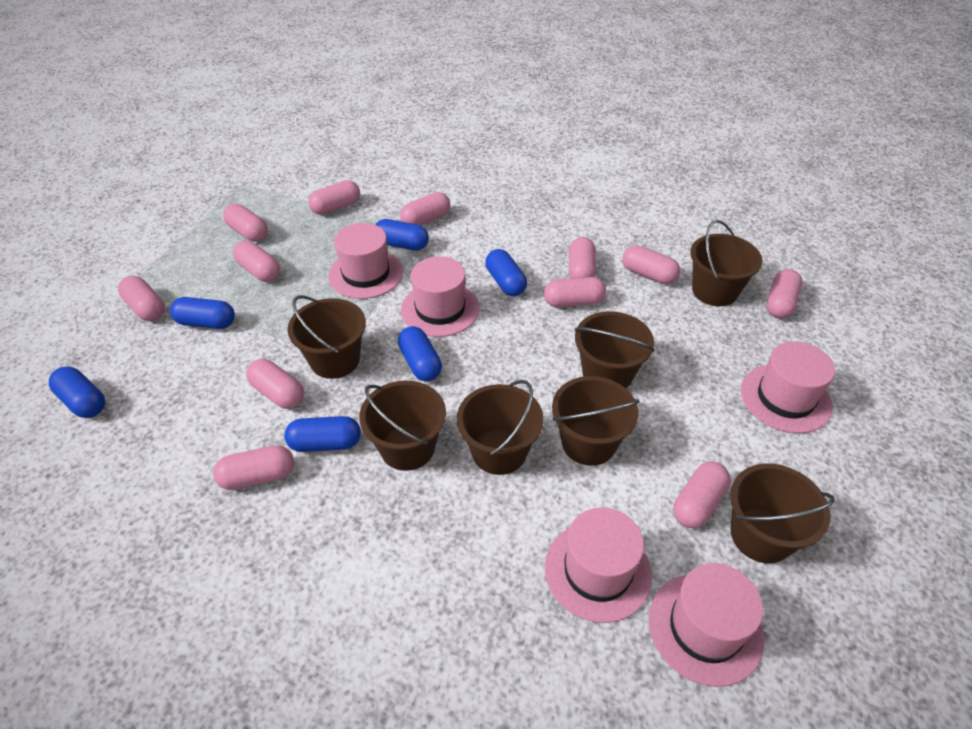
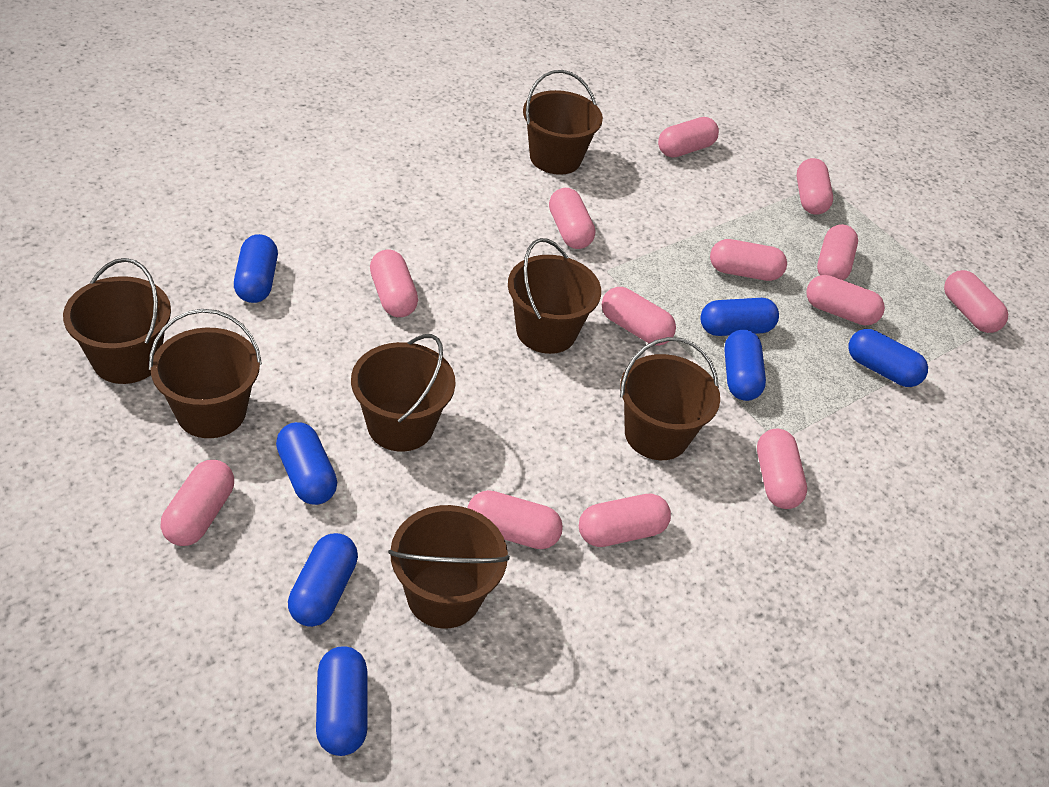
blue capsule: 6 -> 7
pink capsule: 12 -> 13
pink hat: 5 -> 0

